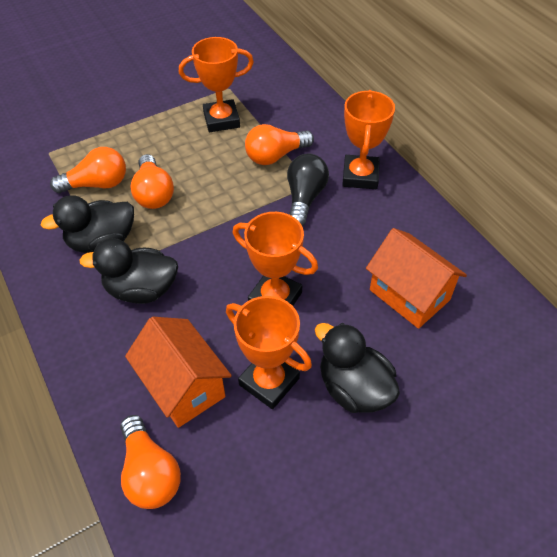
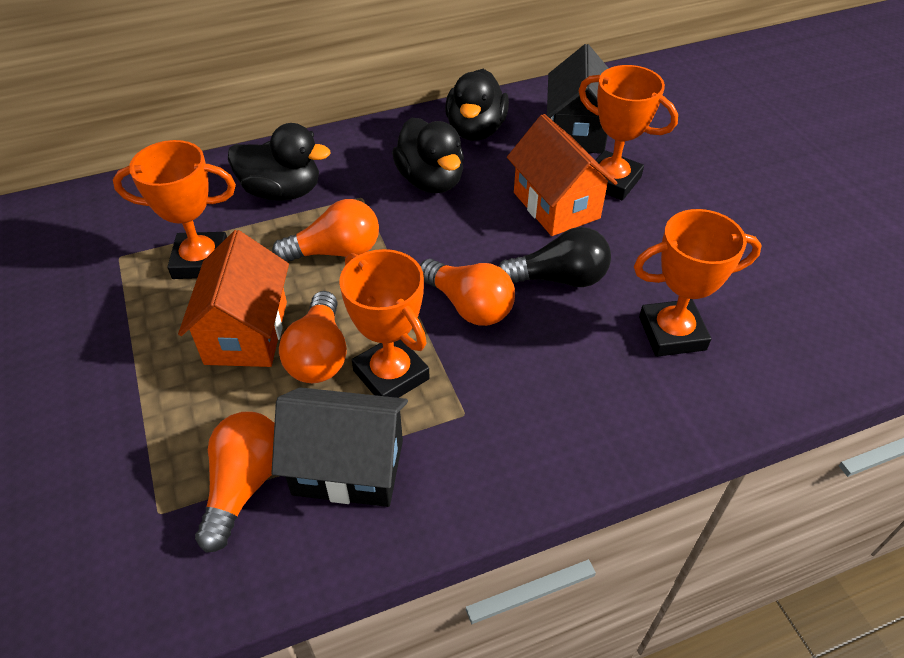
black house: 0 -> 2

